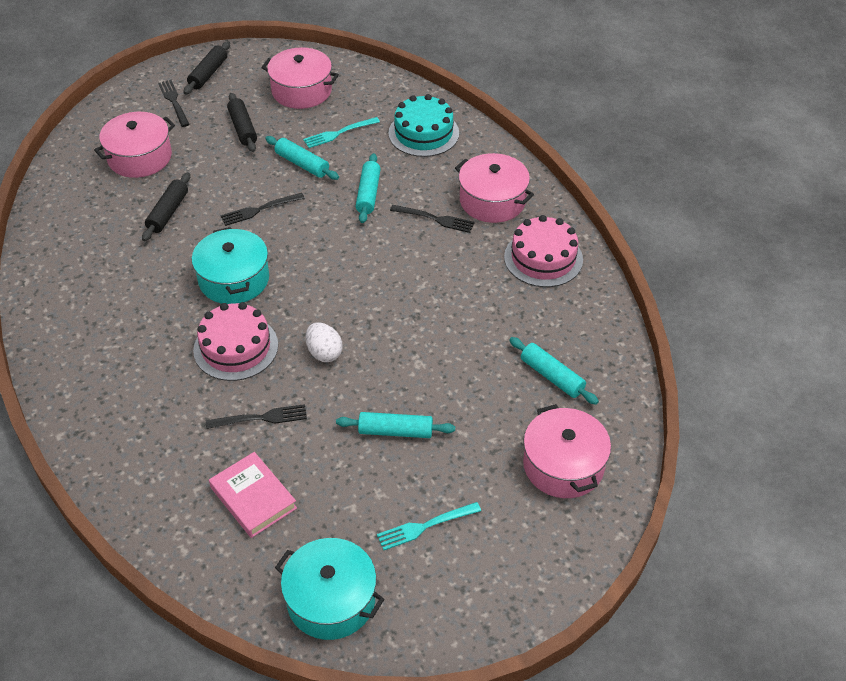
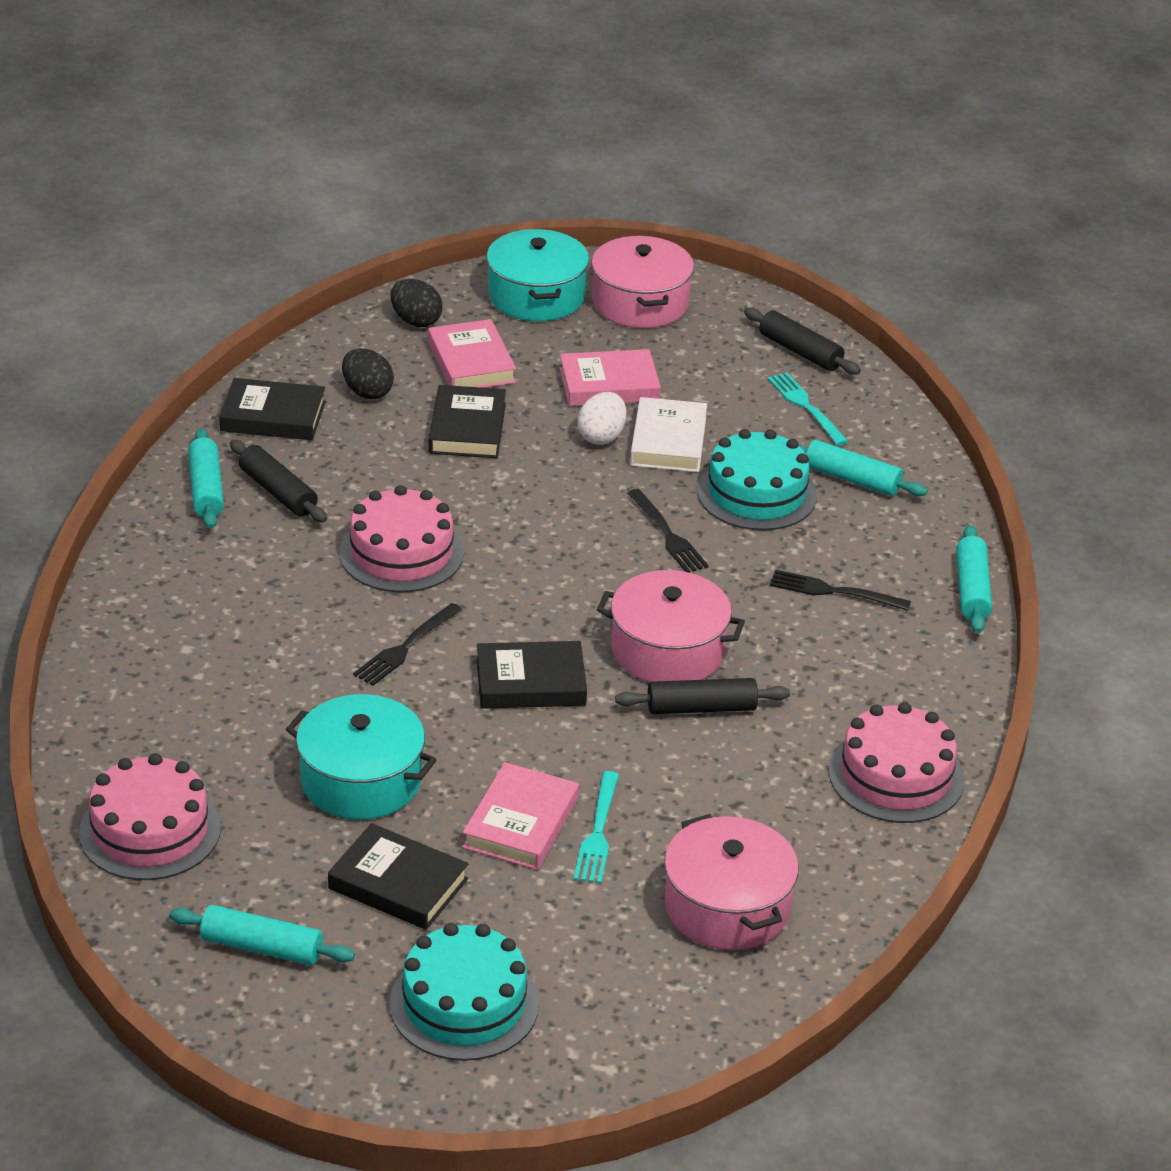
black book: 0 -> 4
black egg: 0 -> 2
black fork: 4 -> 3
pink book: 1 -> 3
pink cake: 2 -> 3
pink pot: 4 -> 3
turquoise cake: 1 -> 2
white book: 0 -> 1

